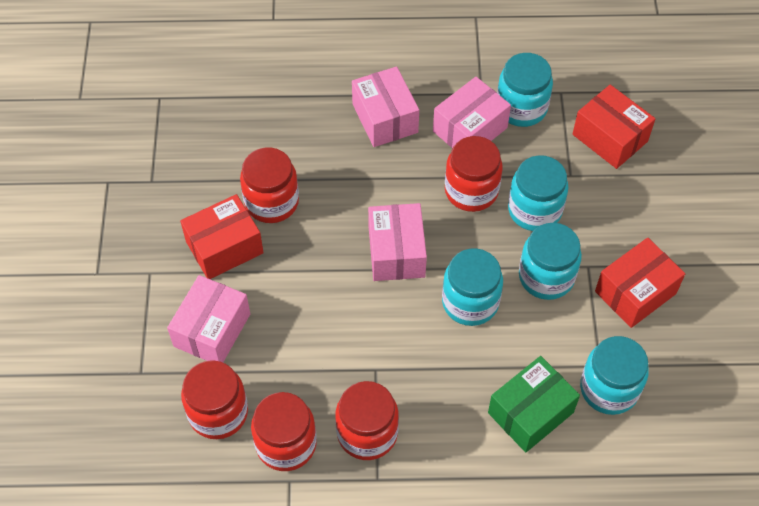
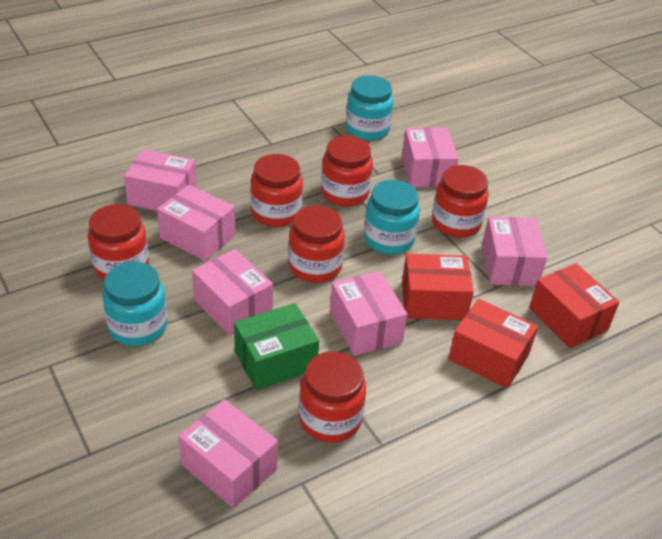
pink box: 4 -> 7
red jar: 5 -> 6
turquoise jar: 5 -> 3

